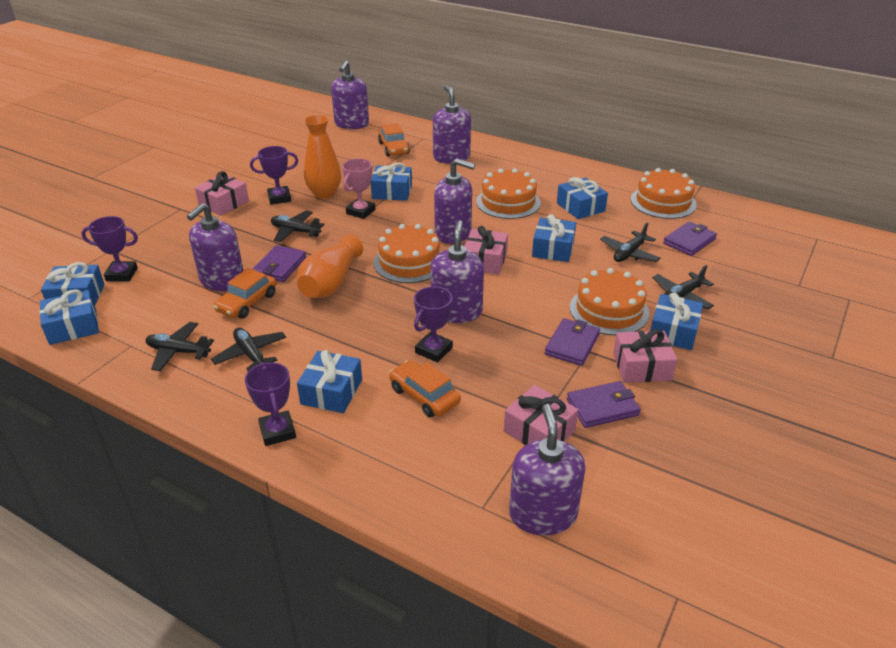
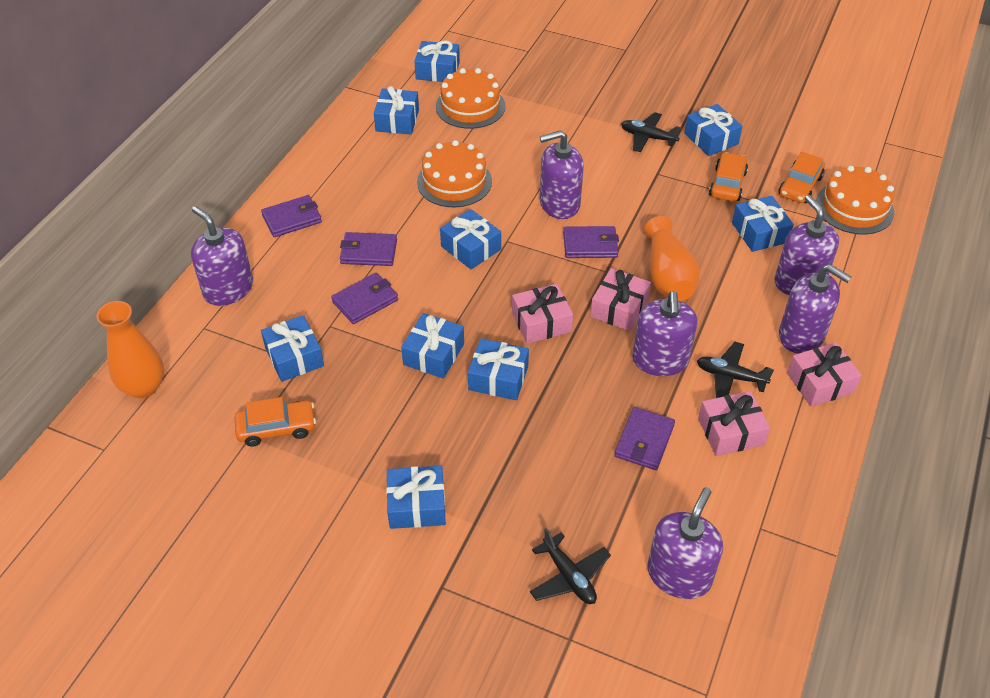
black plane: 5 -> 3
blue gift: 7 -> 9
orange cake: 4 -> 3
pink trophy: 1 -> 0
purple trophy: 4 -> 0
purple wallet: 4 -> 5

